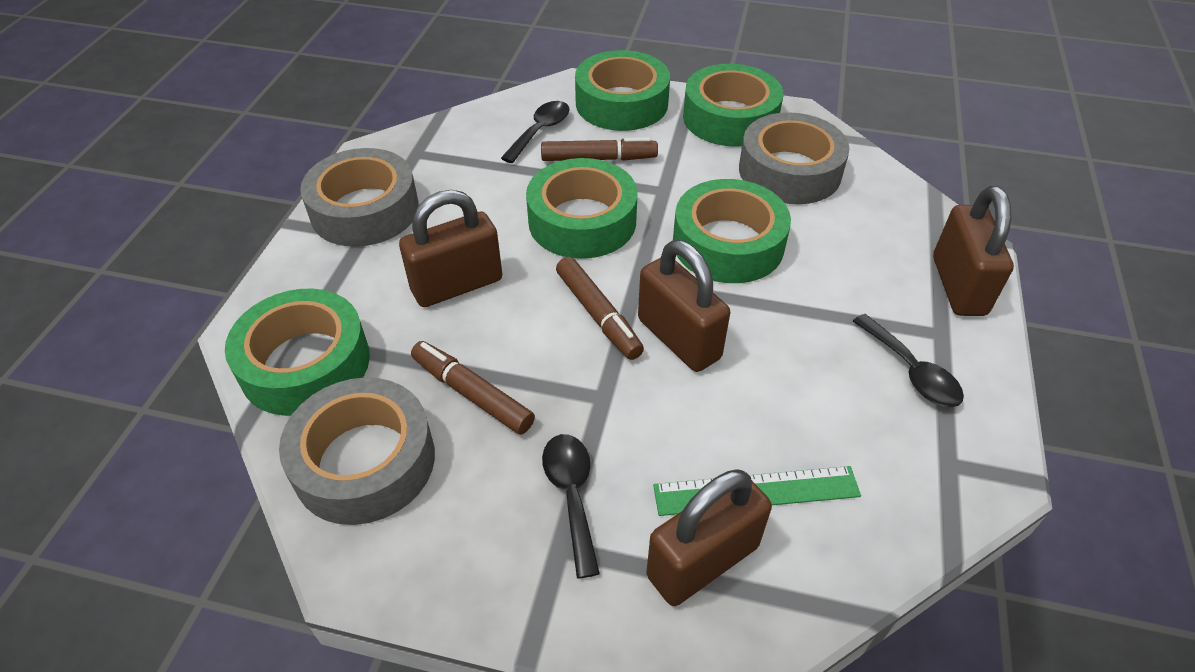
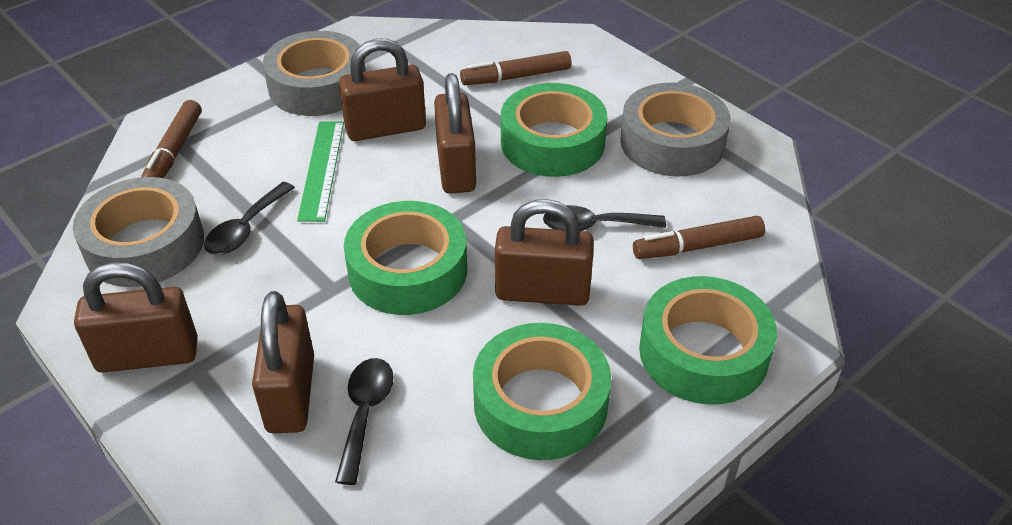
brown padlock: 4 -> 5
green tape: 5 -> 4

